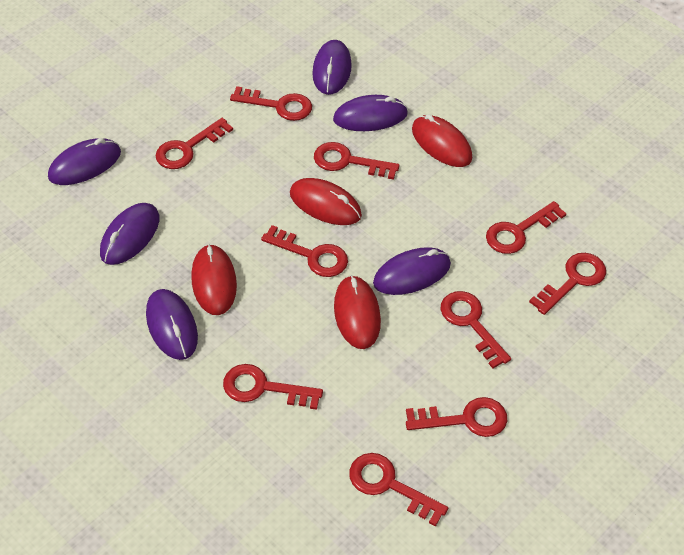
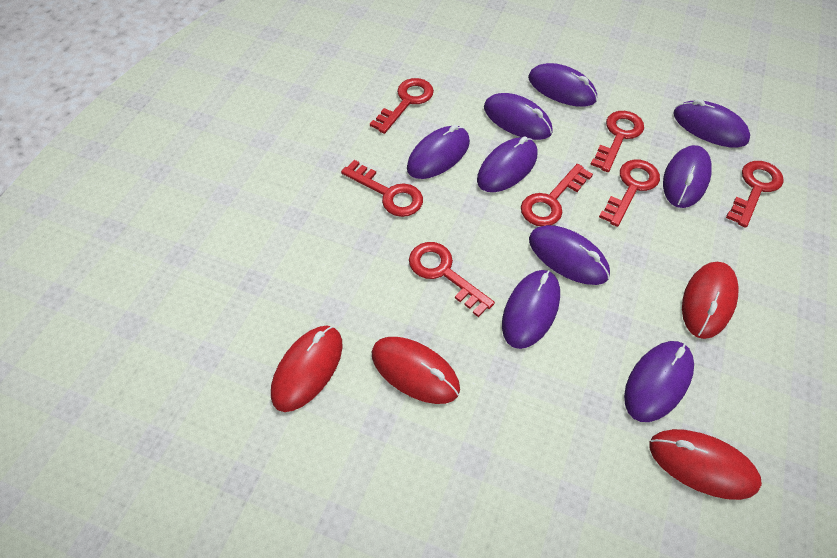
purple mouse: 6 -> 9
red key: 10 -> 7

